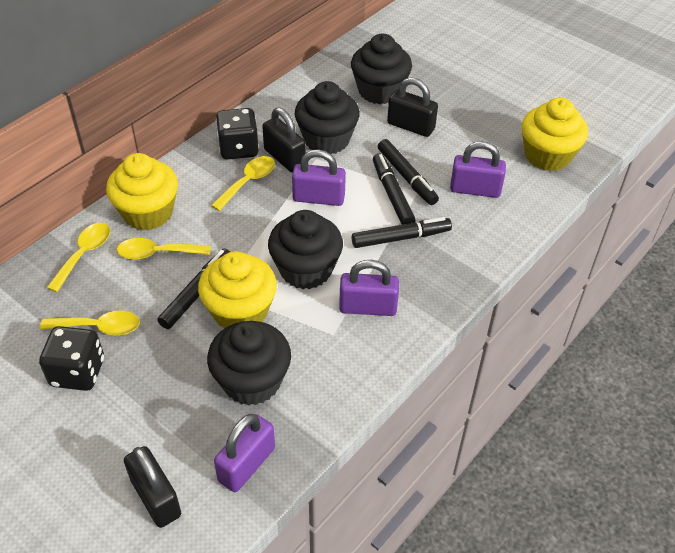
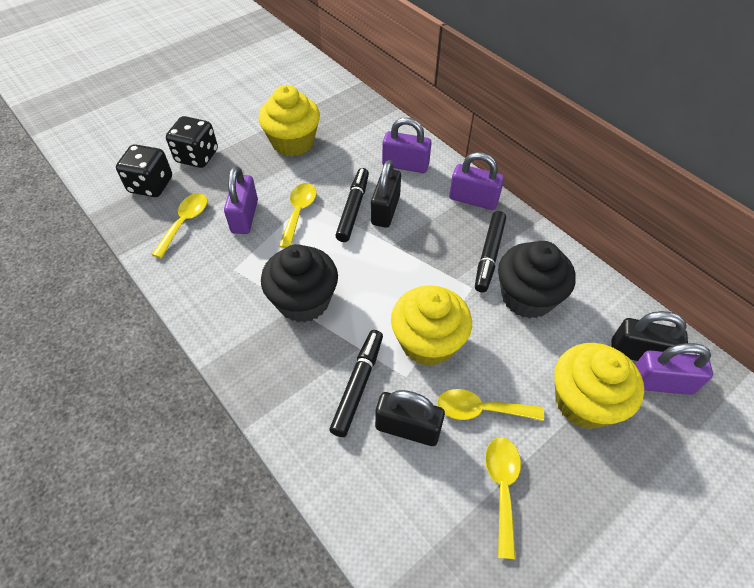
black cupcake: 4 -> 2
black marker: 4 -> 3

